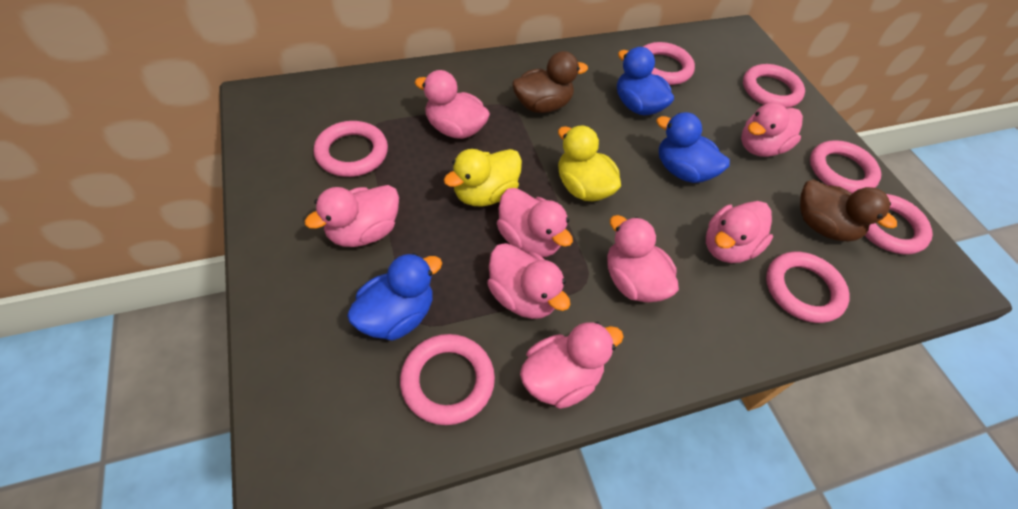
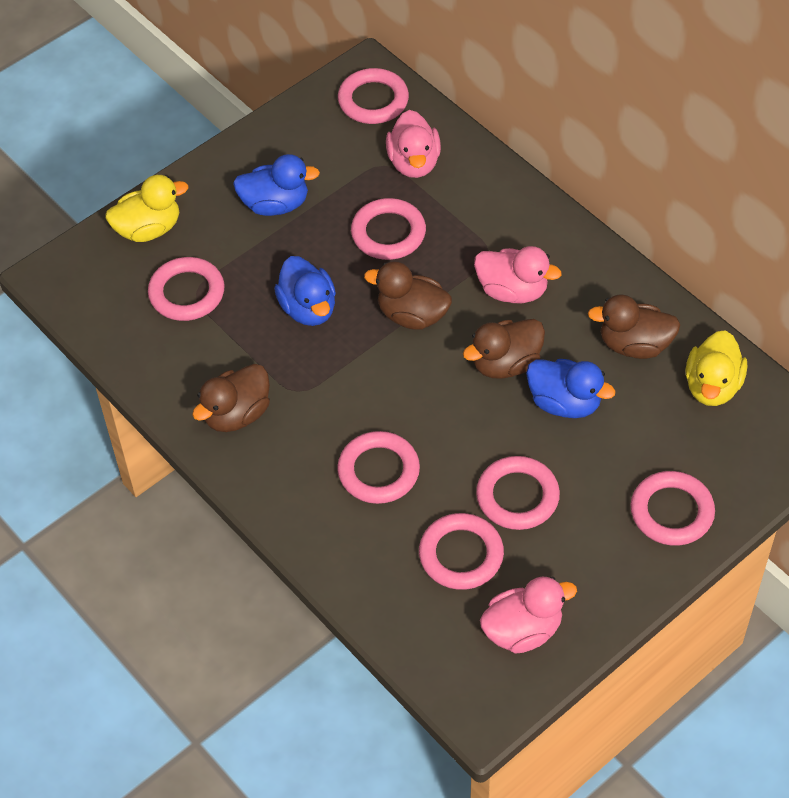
brown duck: 2 -> 4
pink duck: 8 -> 3

